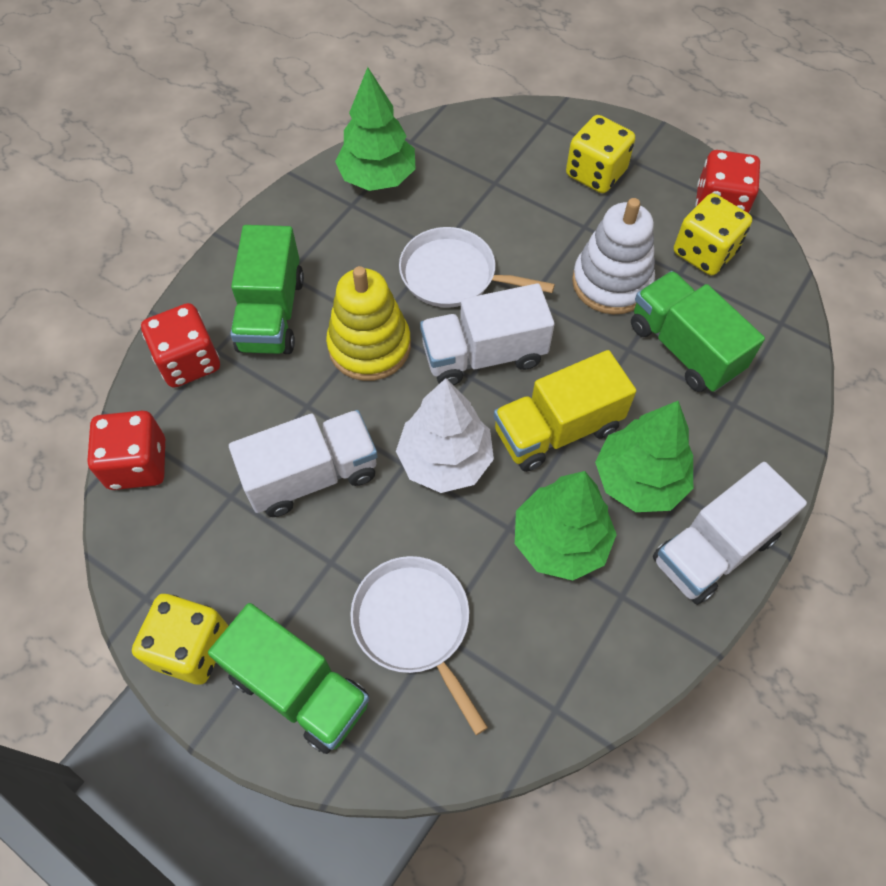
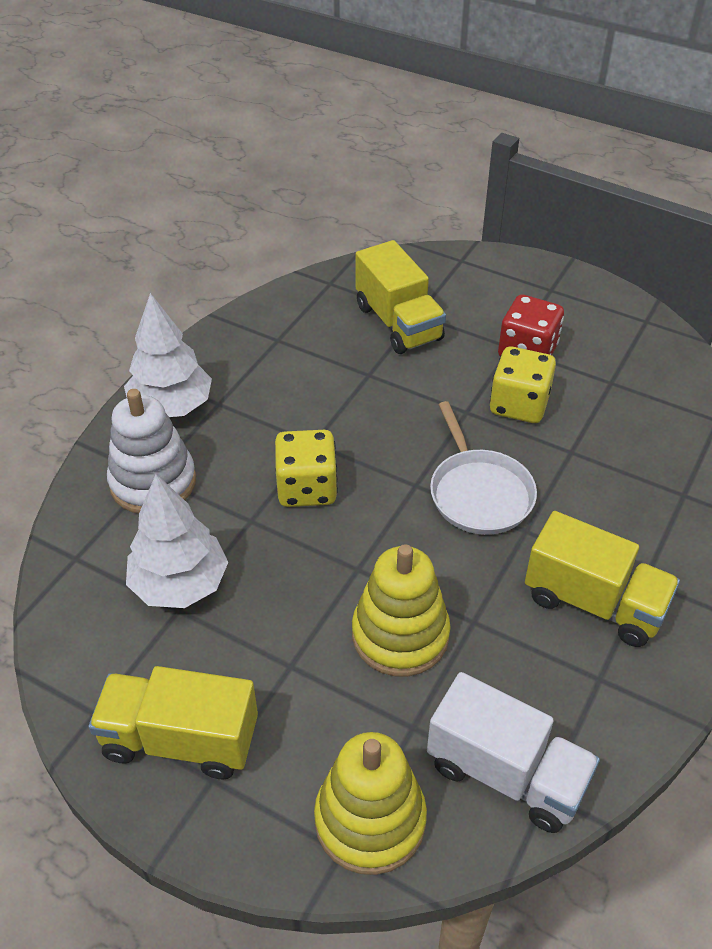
green tree: 3 -> 0
green truck: 3 -> 0
red dice: 3 -> 1
white pan: 2 -> 1
white tree: 1 -> 2
white truck: 3 -> 1
yellow dice: 3 -> 2
yellow stacking toy: 1 -> 2
yellow truck: 1 -> 3

